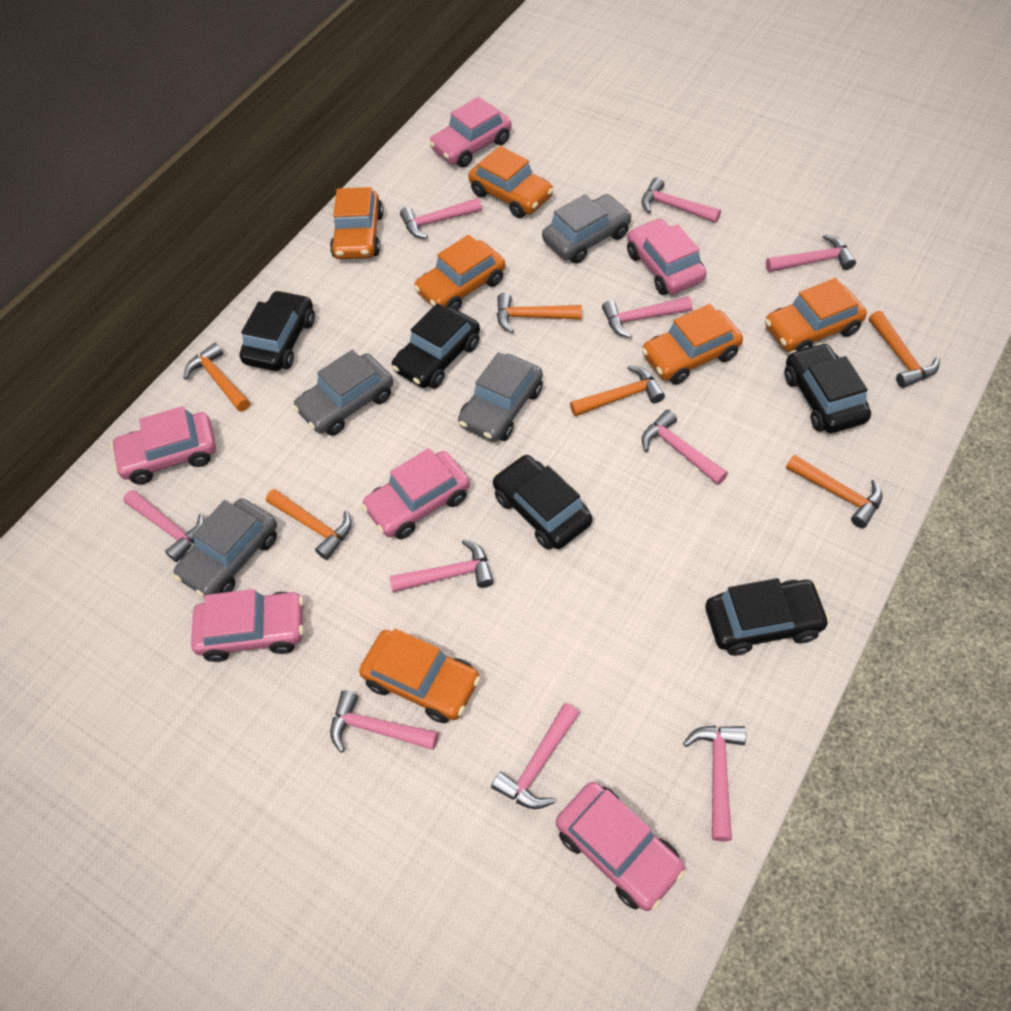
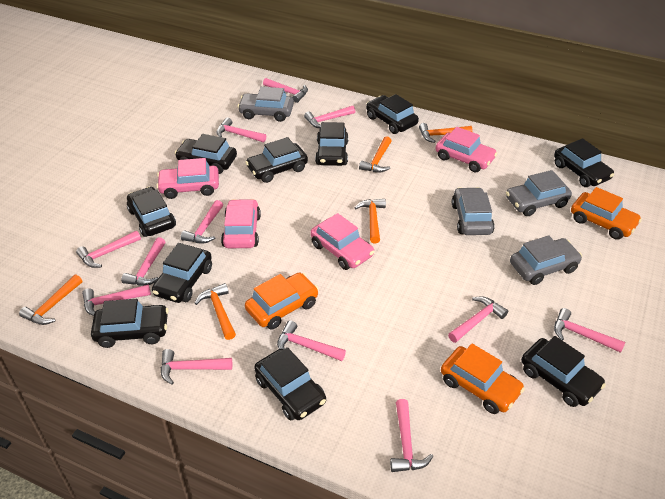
black car: 5 -> 10
orange car: 6 -> 3
orange hammer: 6 -> 5
pink car: 6 -> 4
pink hammer: 10 -> 12

